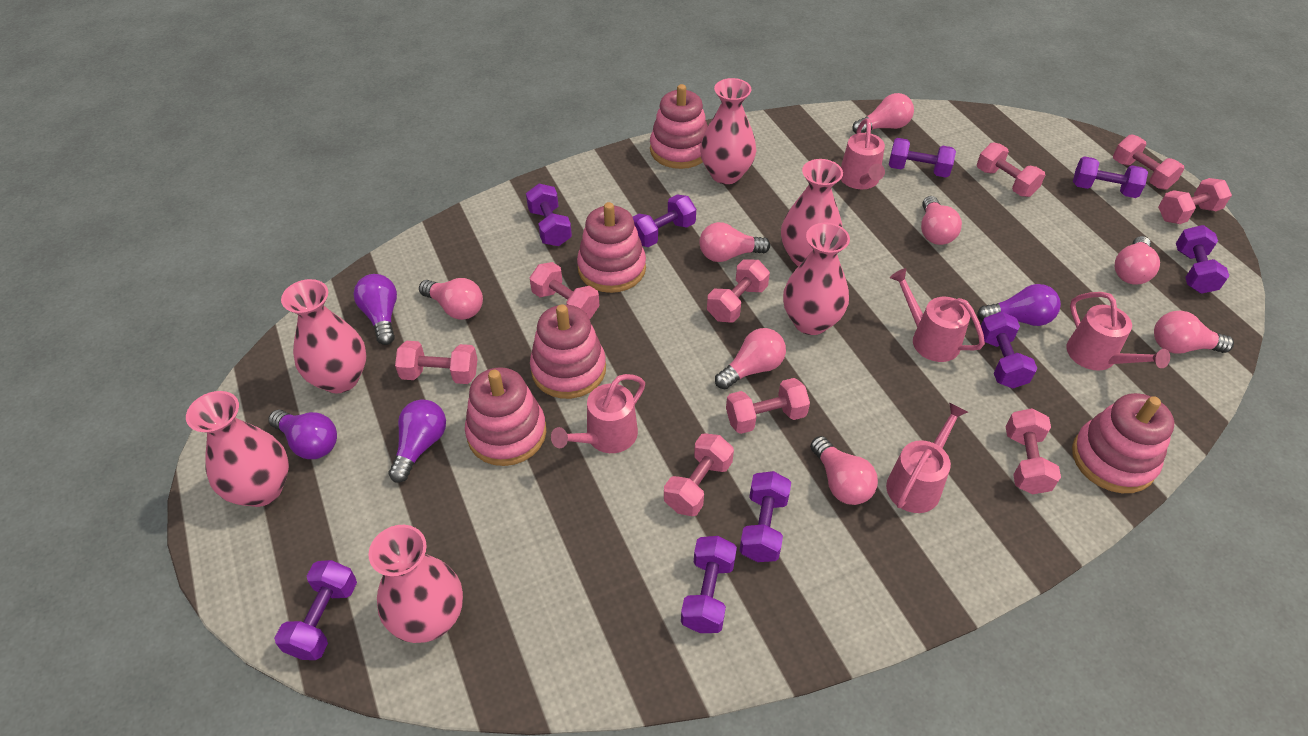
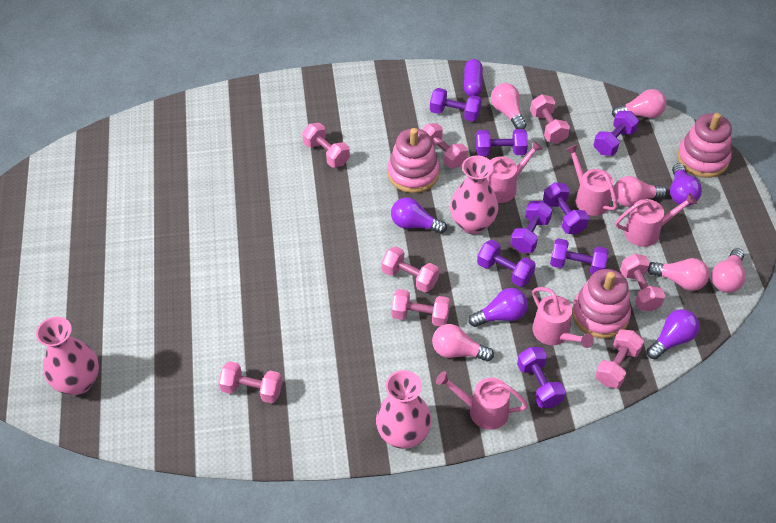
pink dumbbell: 9 -> 8
pink light bulb: 8 -> 6
pink stacking toy: 5 -> 3
pink vase: 6 -> 3
purple capsule: 0 -> 1
purple dumbbell: 9 -> 8

